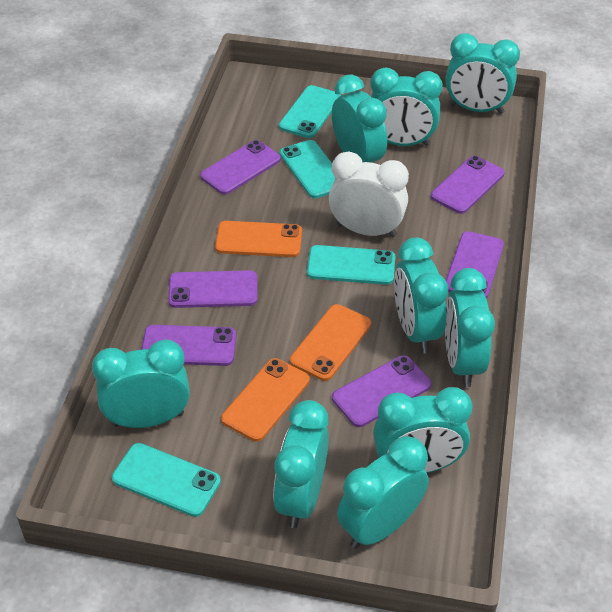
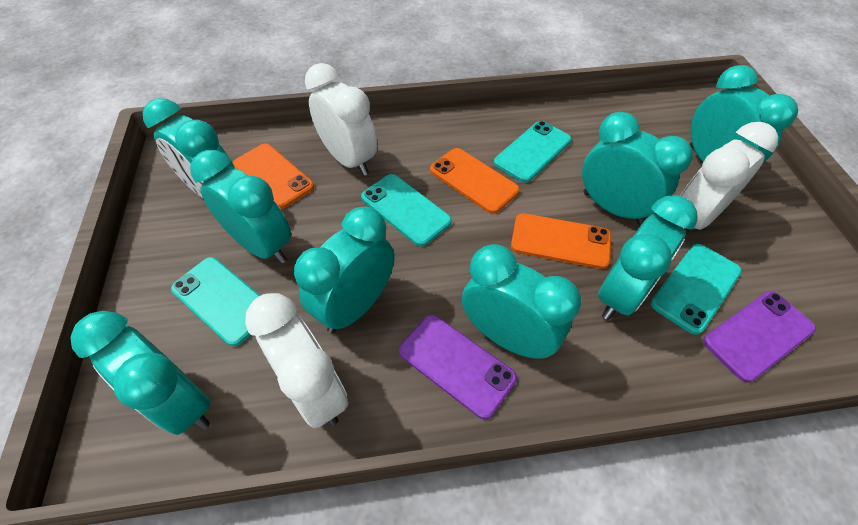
purple phone: 6 -> 2
turquoise clock: 9 -> 8
white clock: 1 -> 3

